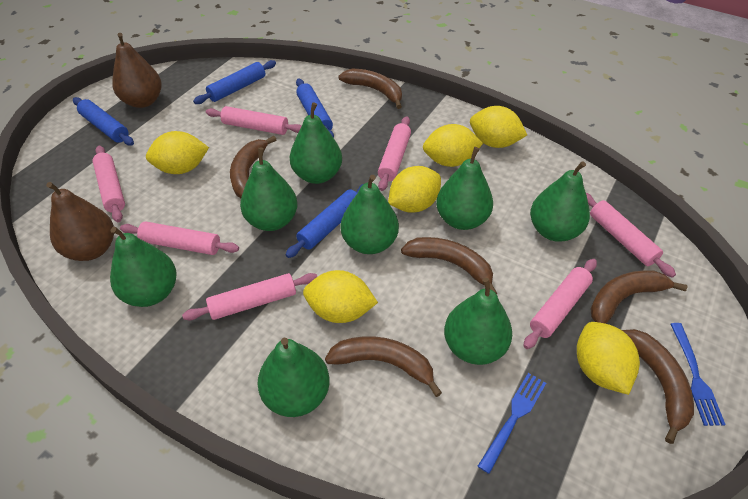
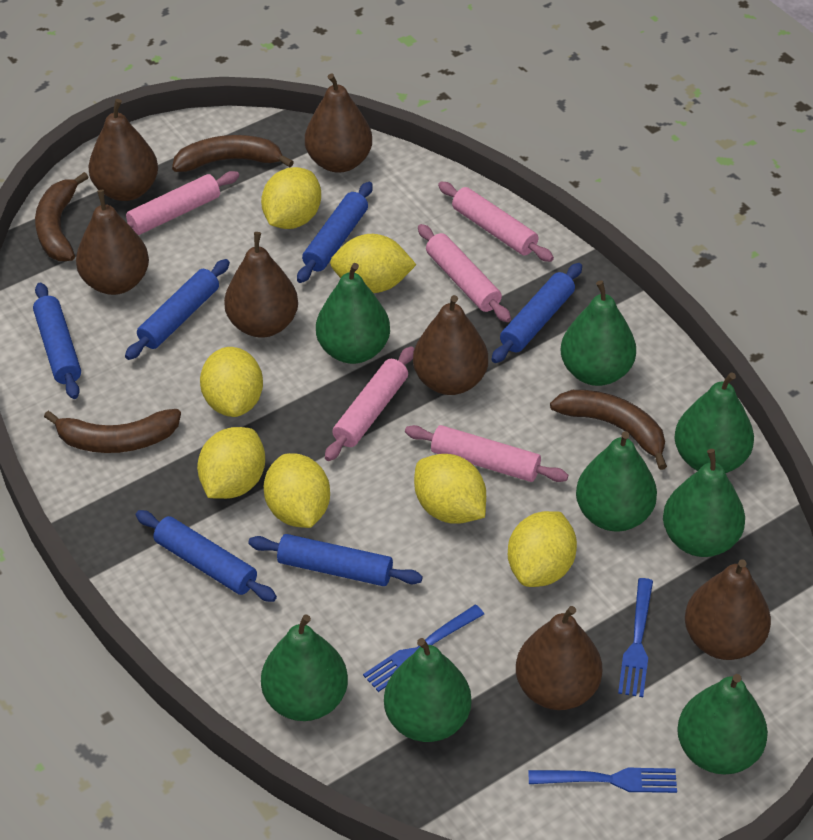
blue fork: 2 -> 3
blue rolling pin: 4 -> 6
brown banana: 6 -> 4
brown pear: 2 -> 7
pink rolling pin: 7 -> 5
yellow lemon: 6 -> 7

